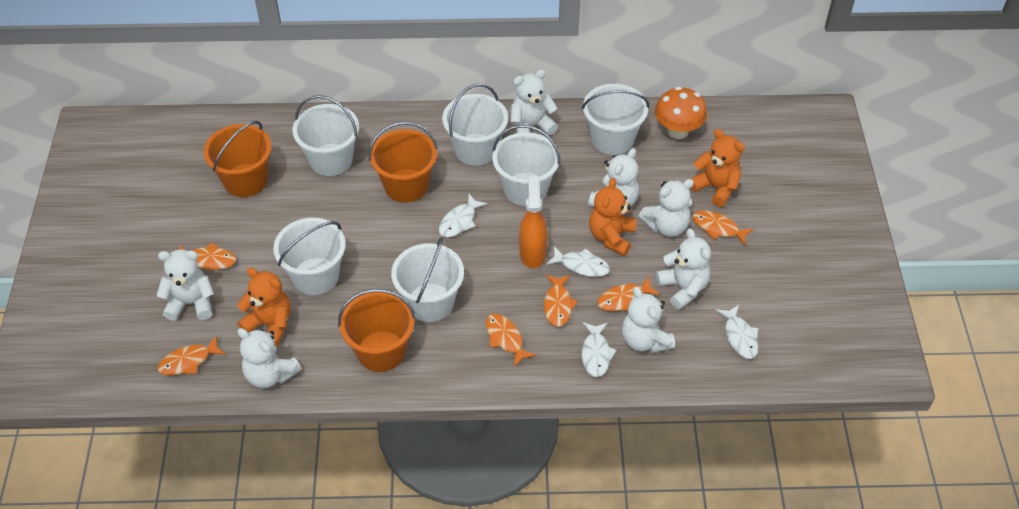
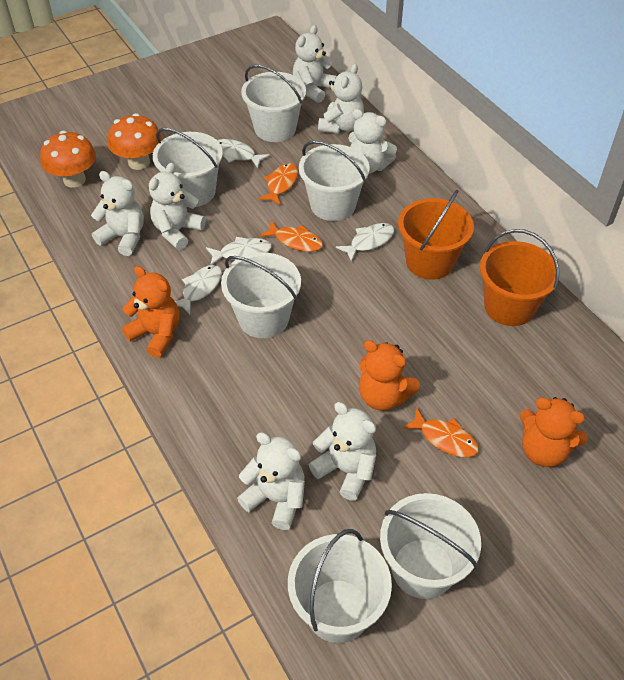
orange bucket: 3 -> 2
orange fish: 6 -> 3
orange mushroom: 1 -> 2
orange spray bottle: 1 -> 0

